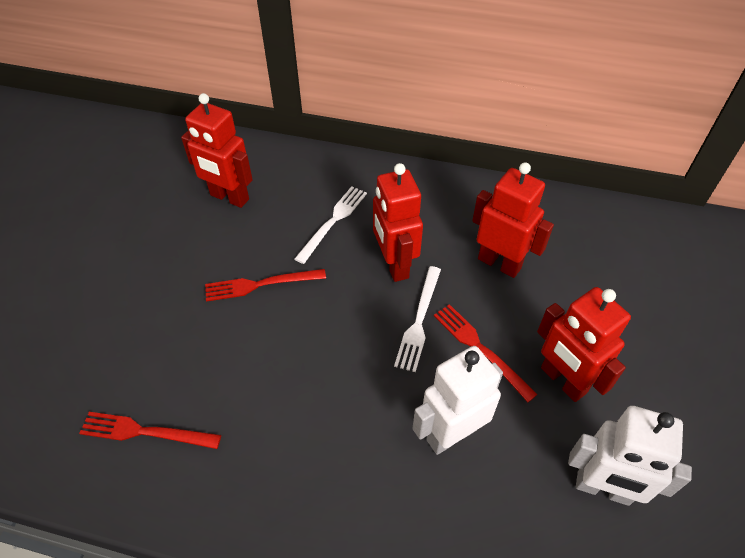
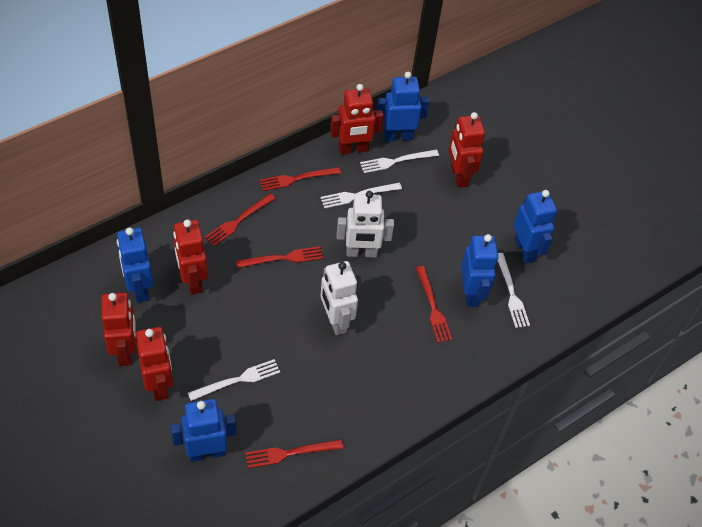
blue robot: 0 -> 5
red fork: 3 -> 5
red robot: 4 -> 5
white fork: 2 -> 4

